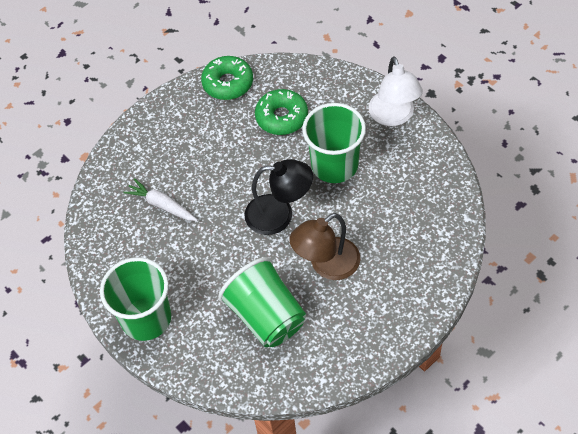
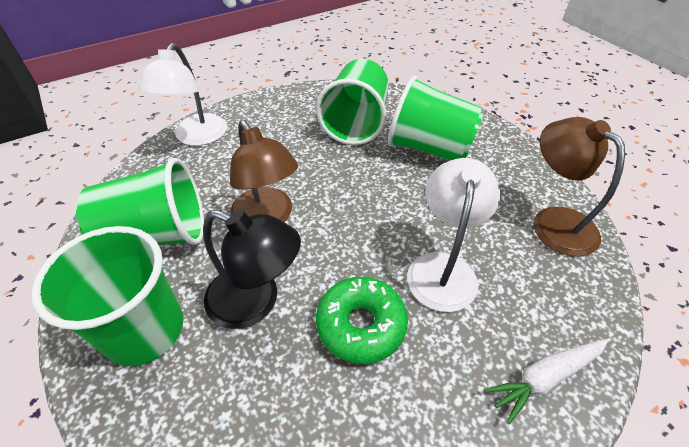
brown lamp: 1 -> 2
green cup: 3 -> 4
green donut: 2 -> 1
white lamp: 1 -> 2

